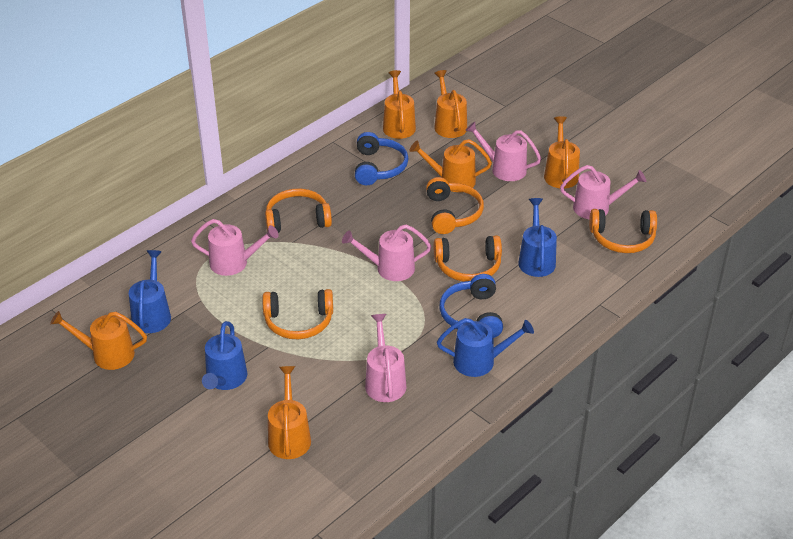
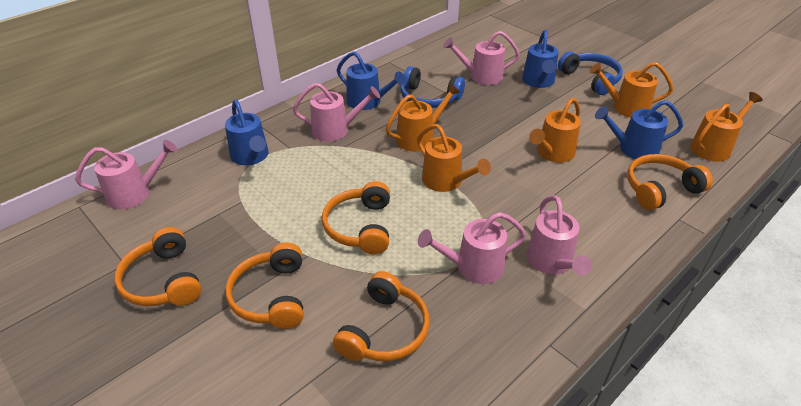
orange watering can: 6 -> 5

